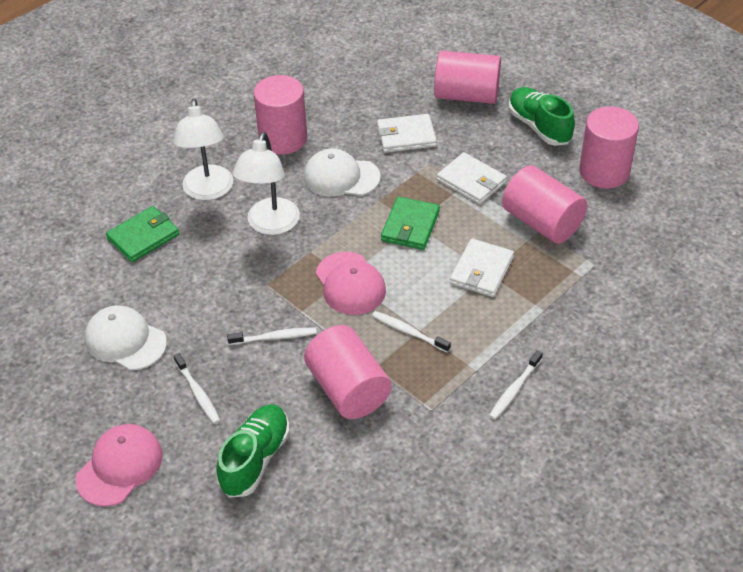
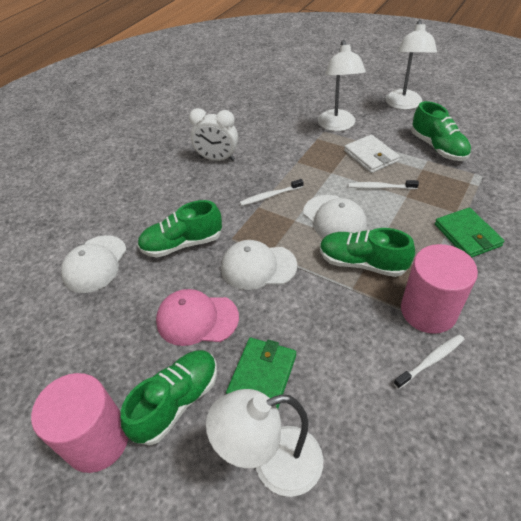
green shoe: 2 -> 4
pink cap: 2 -> 1
pink cylinder: 5 -> 2
white cap: 2 -> 3
white clock: 0 -> 1
white lamp: 2 -> 3
white toothbrush: 4 -> 3
white wallet: 3 -> 1

